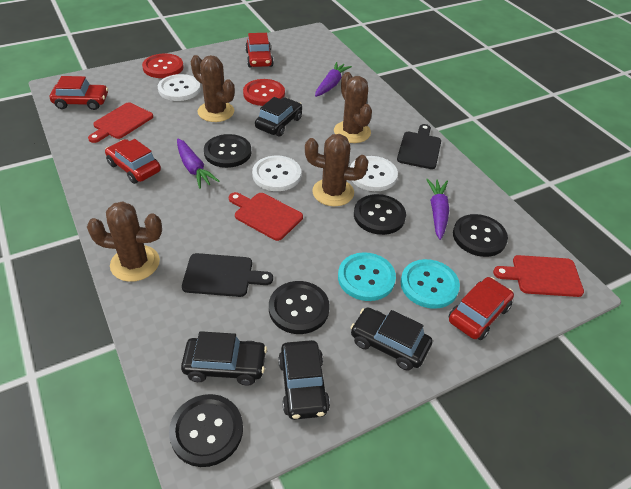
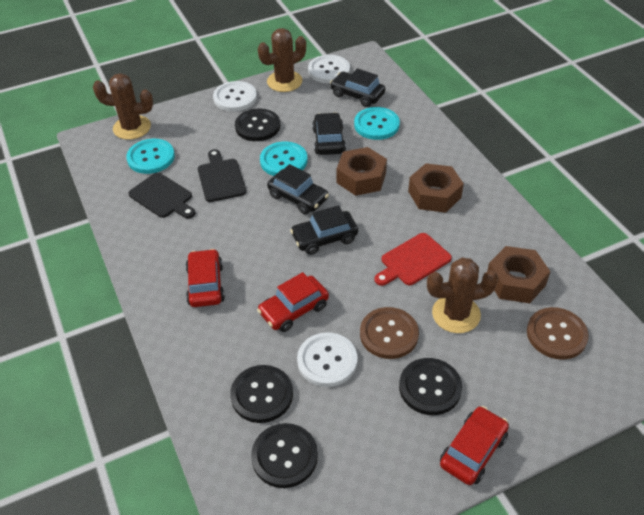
black button: 5 -> 4
brown button: 0 -> 2
brown cactus: 4 -> 3
brown nut: 0 -> 3
purple carrot: 3 -> 0
red button: 2 -> 0
red car: 4 -> 3
red cutting board: 3 -> 1
turquoise button: 2 -> 3

